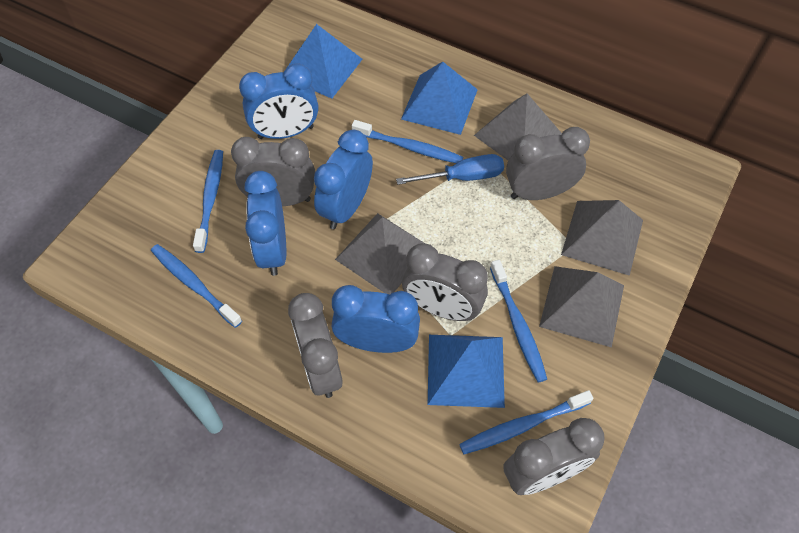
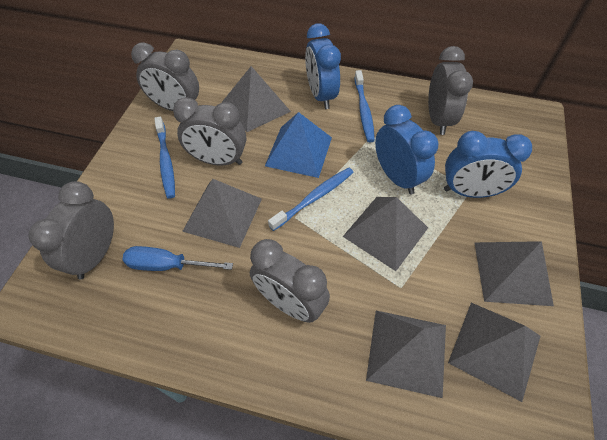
blue clock: 4 -> 3
blue pyramid: 3 -> 1
blue toothbrush: 5 -> 3
grey pyramid: 4 -> 6

